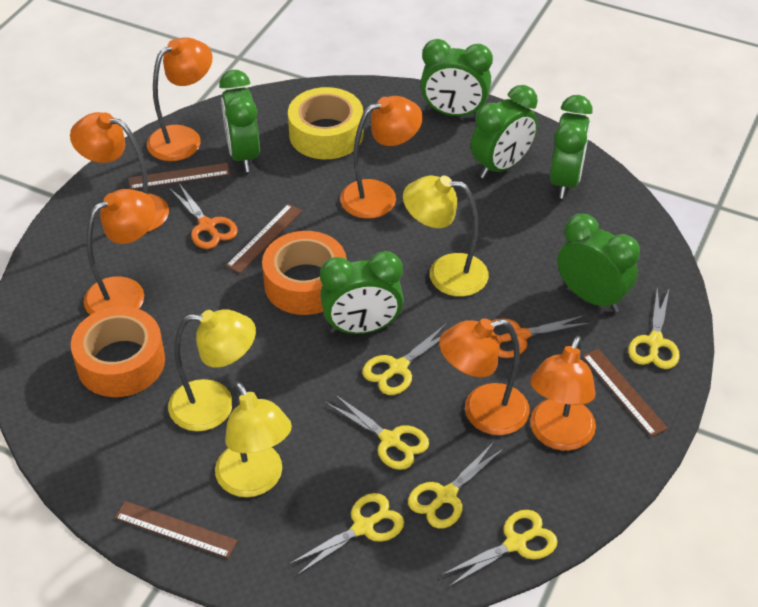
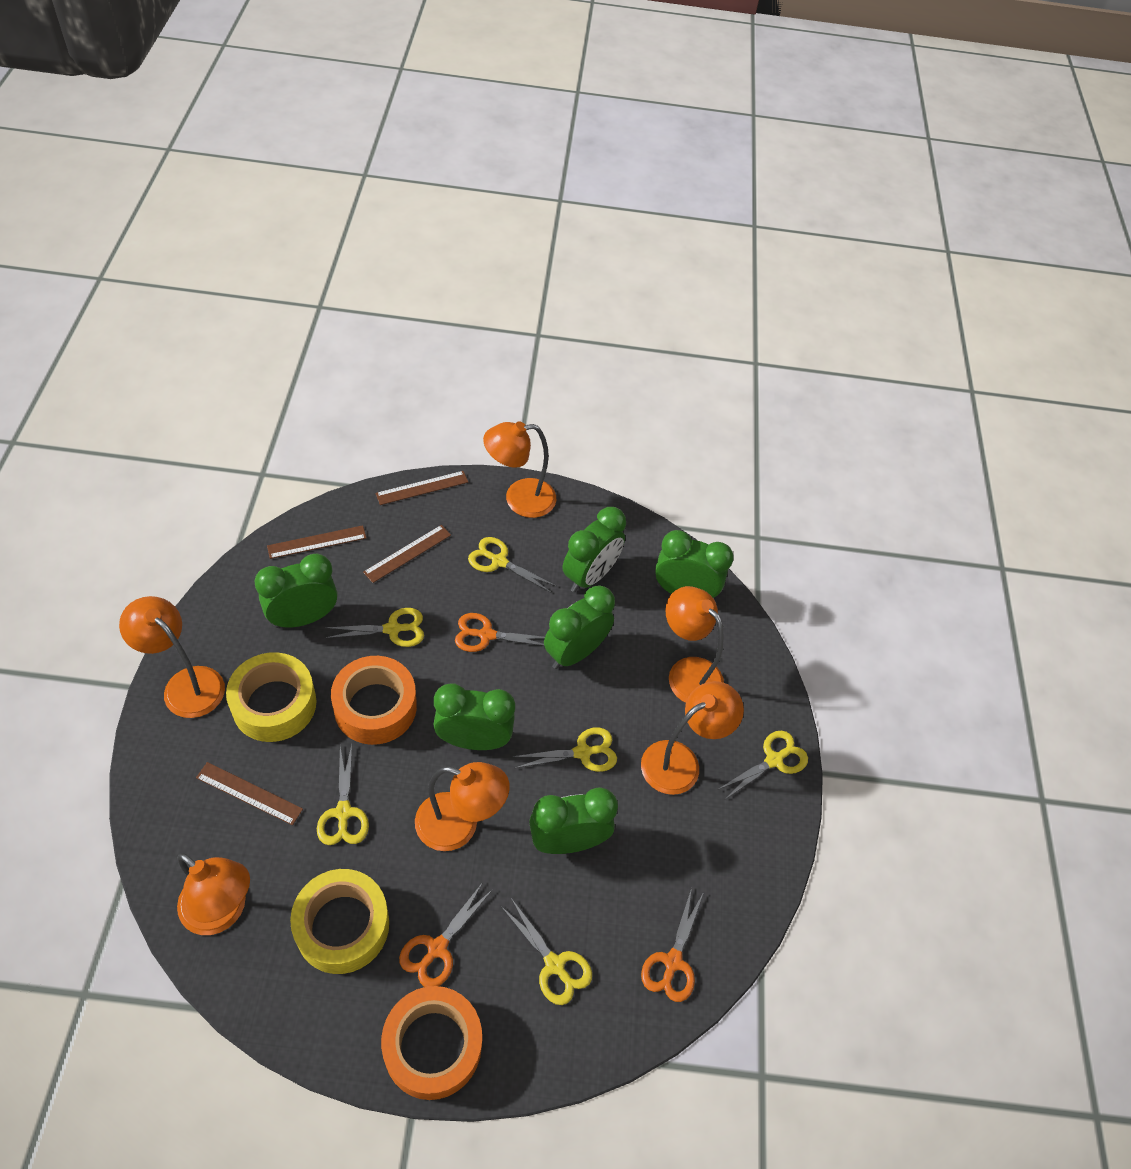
orange scissors: 2 -> 3
yellow lamp: 3 -> 0
yellow tape: 1 -> 2

